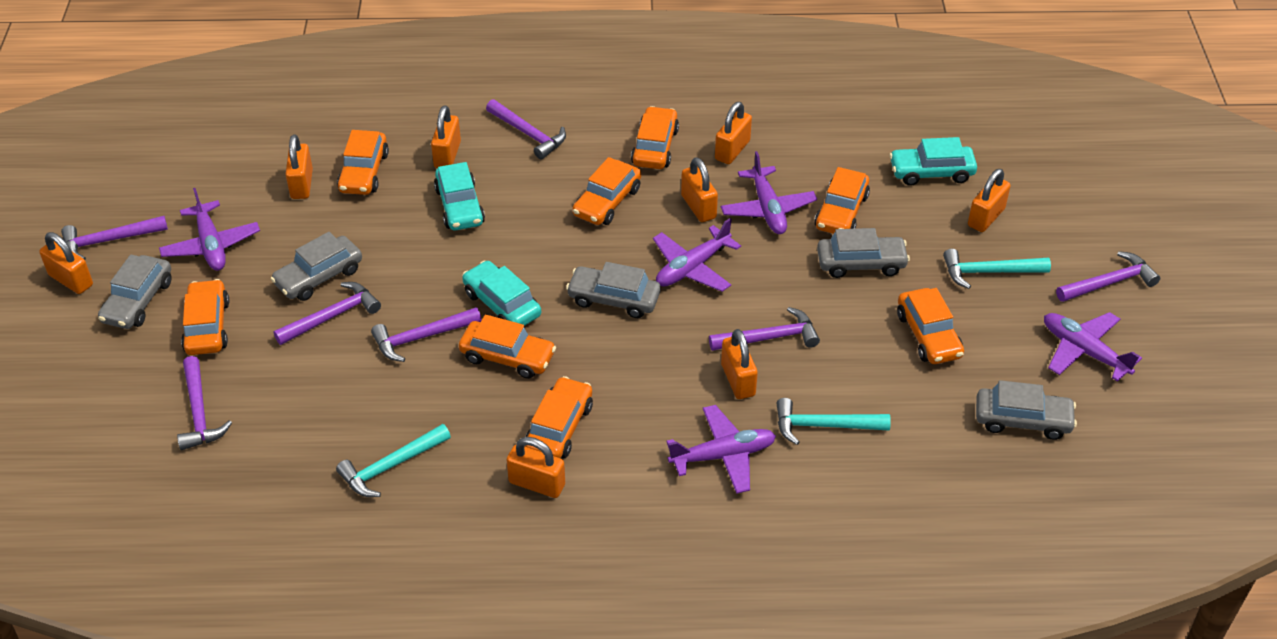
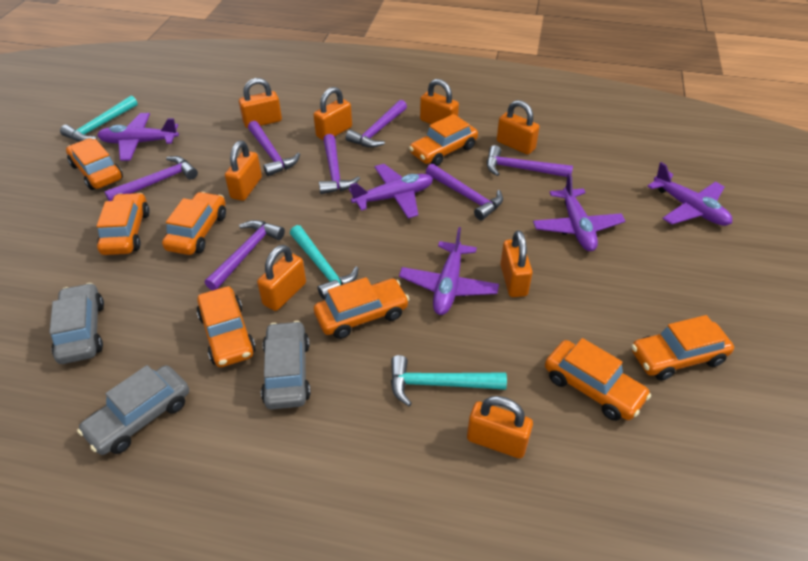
grey car: 5 -> 3
turquoise car: 3 -> 0

